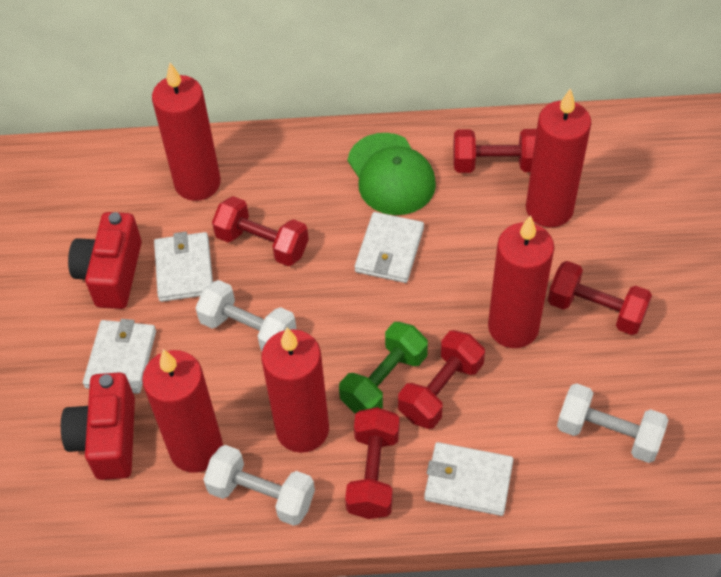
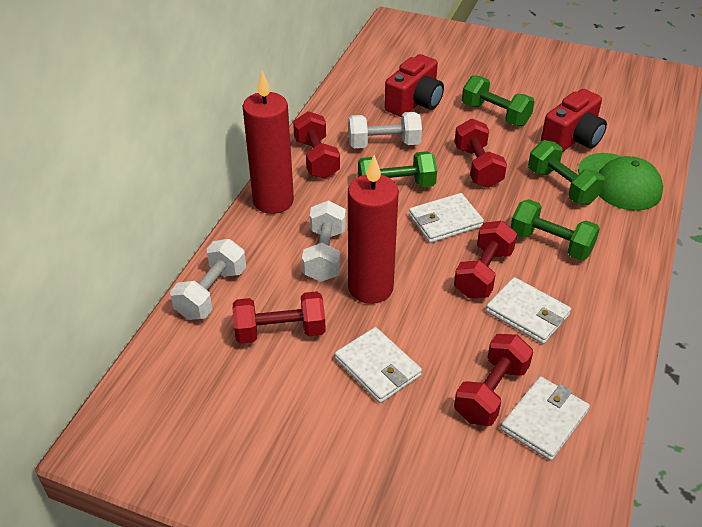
green dumbbell: 1 -> 4
red candle: 5 -> 2

